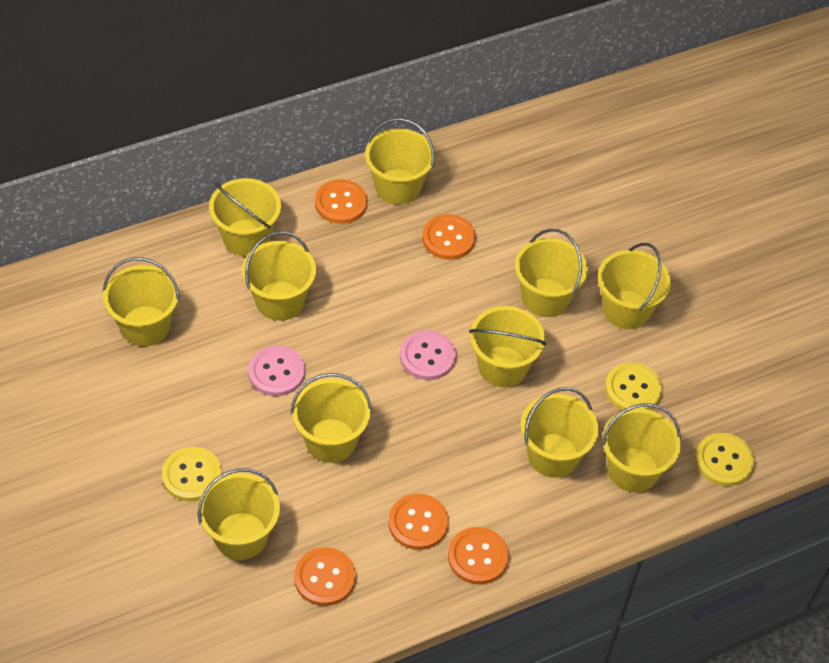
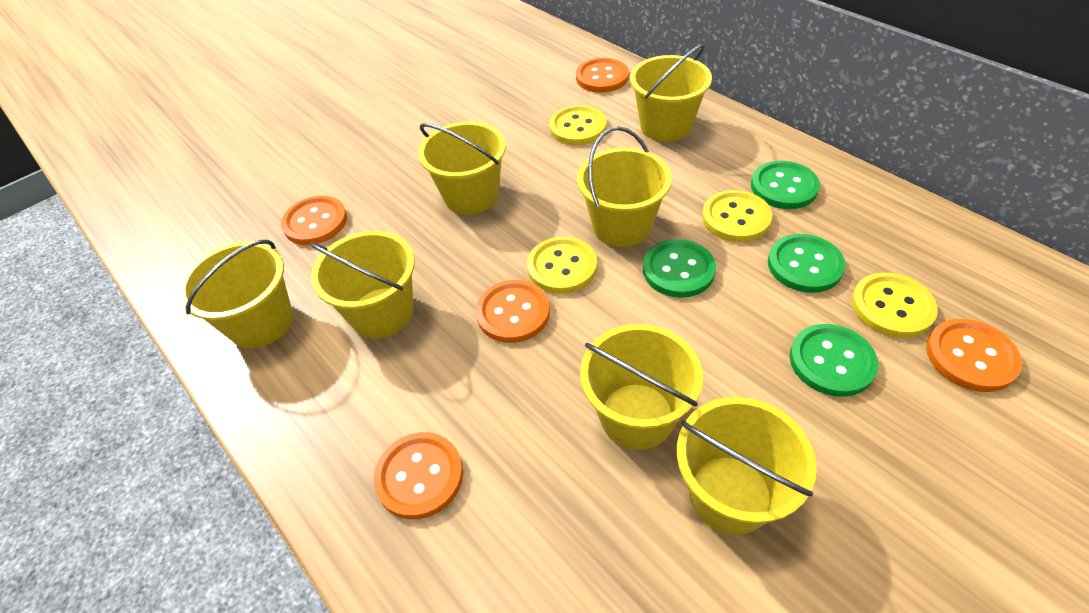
green button: 0 -> 4
pink button: 2 -> 0
yellow bucket: 11 -> 7
yellow button: 3 -> 4

